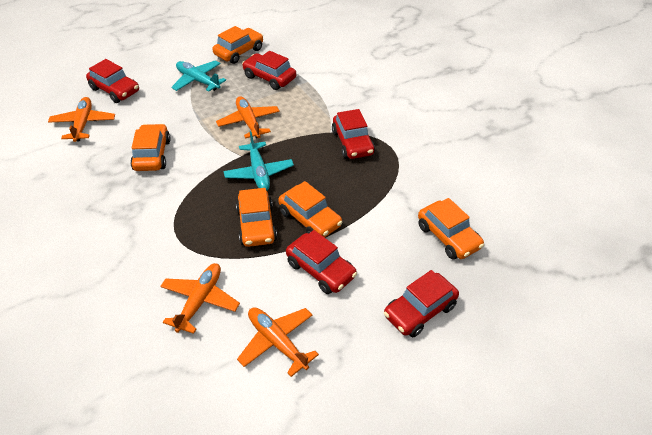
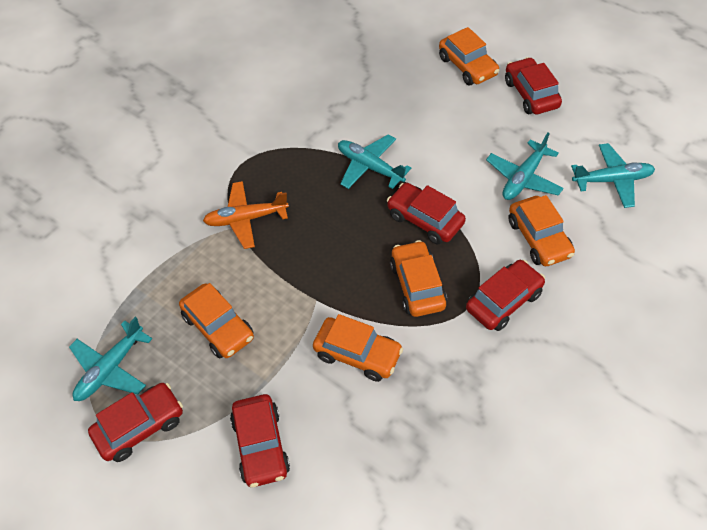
orange plane: 4 -> 1
turquoise plane: 2 -> 4

